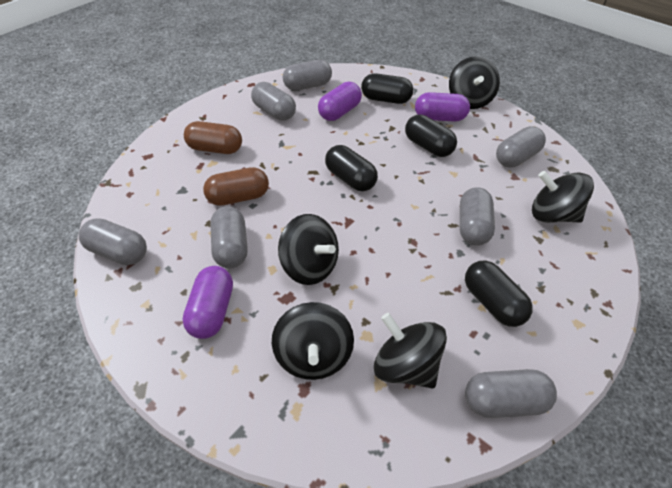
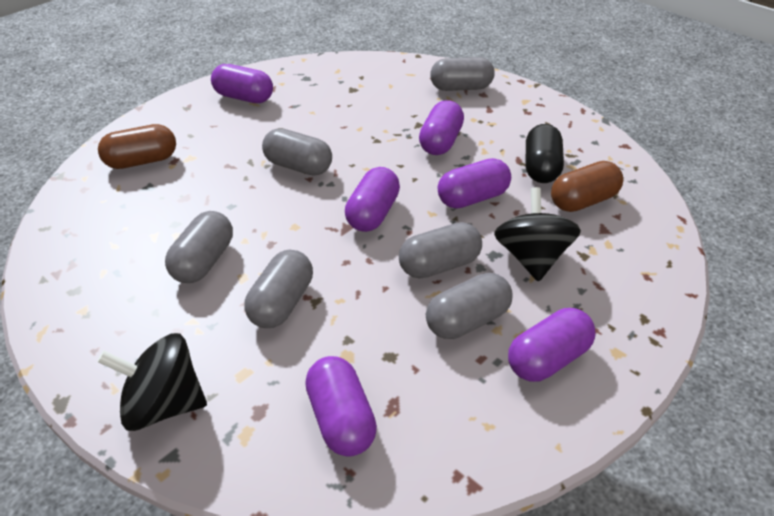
black capsule: 4 -> 1
black spinning top: 5 -> 2
grey capsule: 7 -> 6
purple capsule: 3 -> 6

